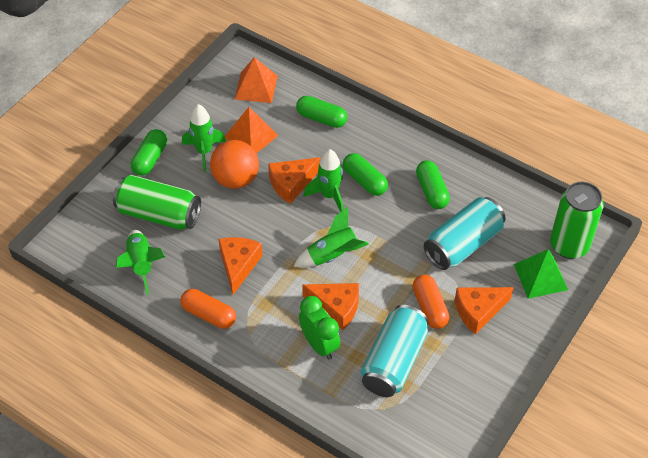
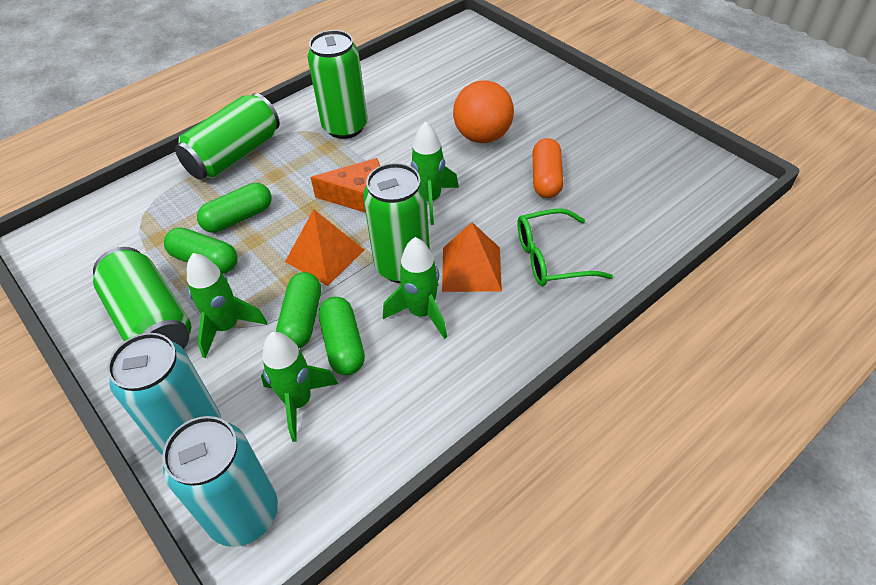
green can: 2 -> 4
green clock: 1 -> 0
green glasses: 0 -> 1
green pyramid: 1 -> 0
orange capsule: 2 -> 1
orange cheese: 4 -> 1

